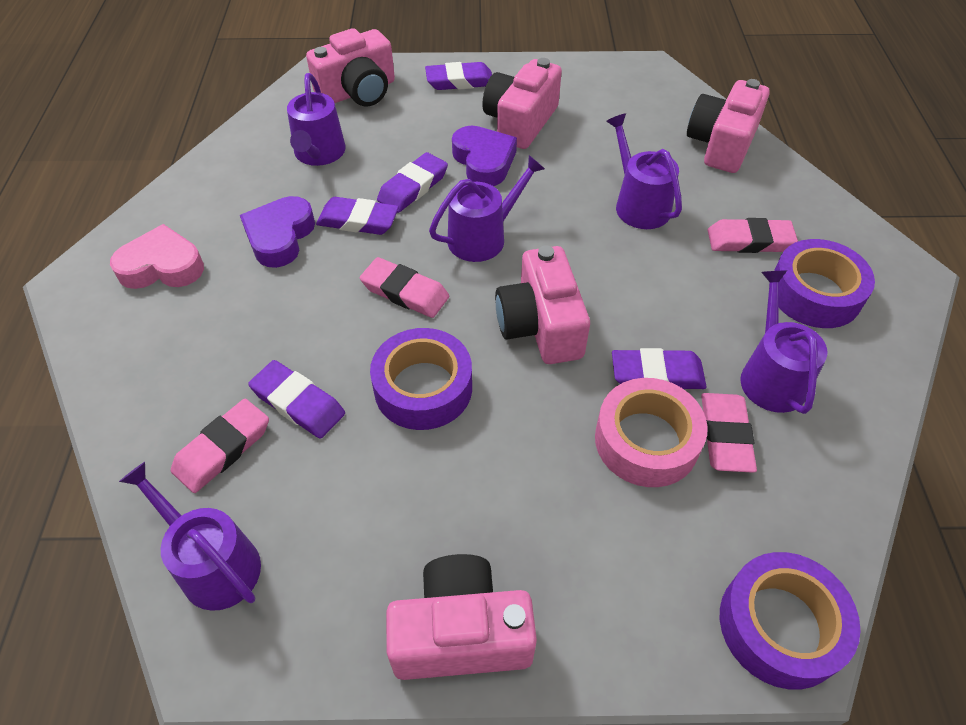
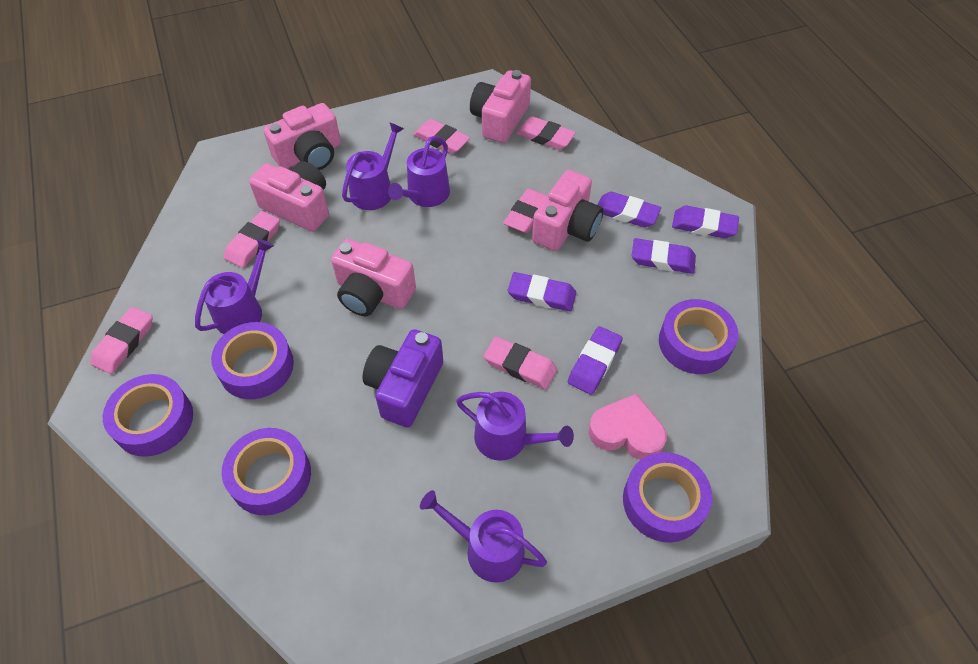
pink eraser: 4 -> 6
pink tape: 1 -> 0
purple camera: 0 -> 1
purple heart: 2 -> 0
purple tape: 3 -> 5

